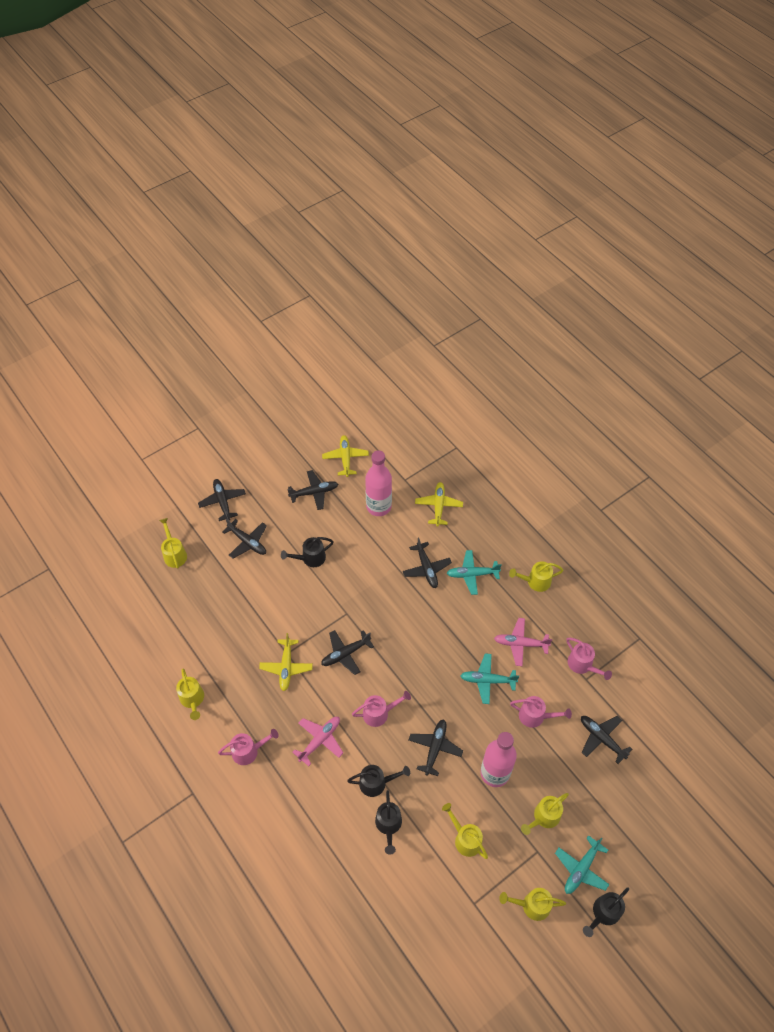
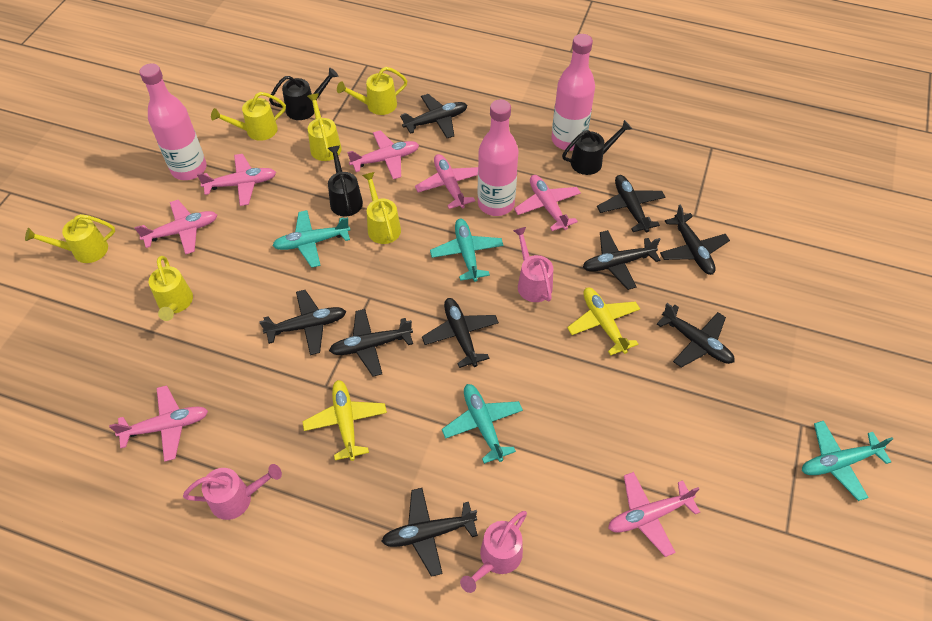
black plane: 7 -> 9
black watering can: 4 -> 3
pink bottle: 2 -> 3
pink plane: 2 -> 7
pink watering can: 4 -> 3
turquoise plane: 3 -> 4
yellow plane: 3 -> 2

